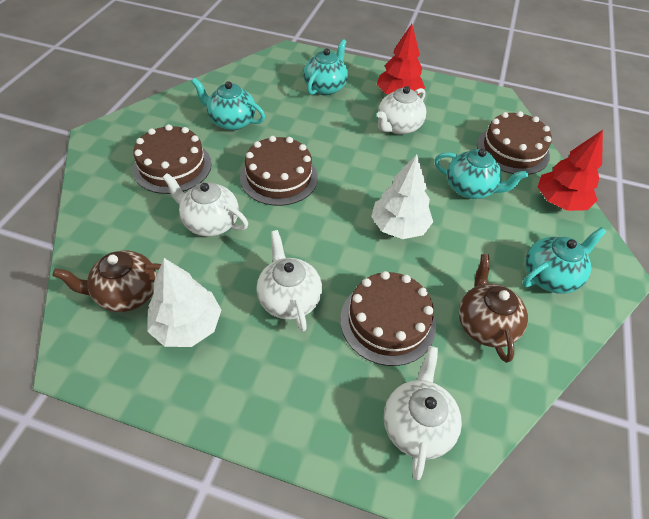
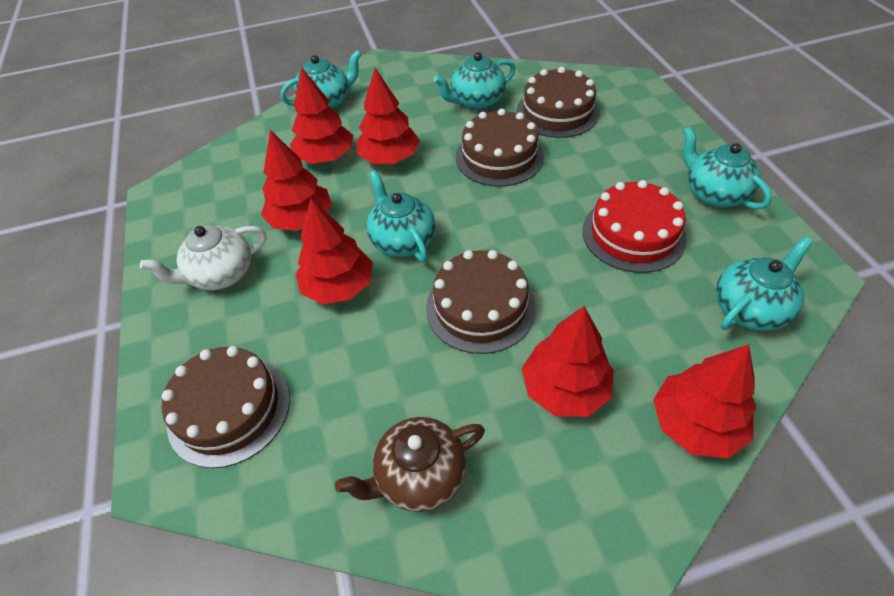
brown teapot: 2 -> 1
red cake: 0 -> 1
red tree: 2 -> 6
turquoise teapot: 4 -> 5
white teapot: 4 -> 1
white tree: 2 -> 0

